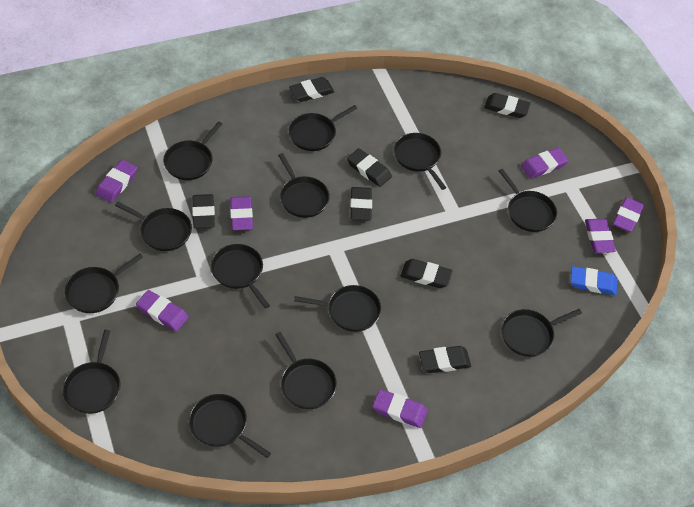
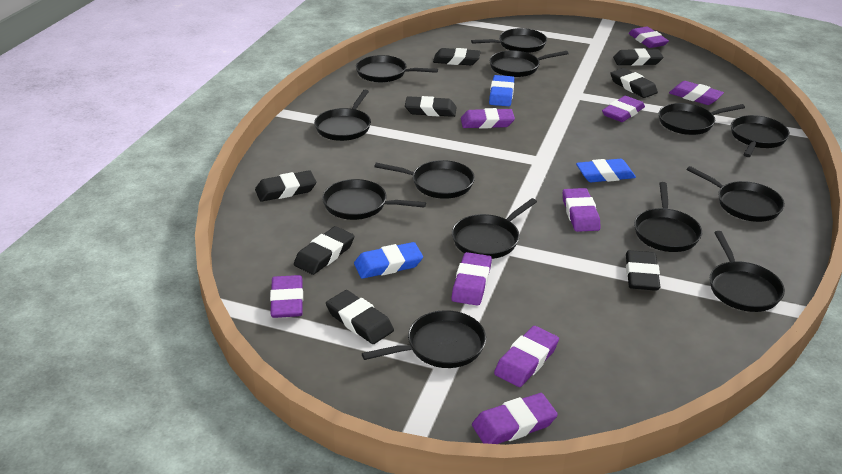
black eraser: 7 -> 8
blue eraser: 1 -> 3
purple eraser: 7 -> 9

